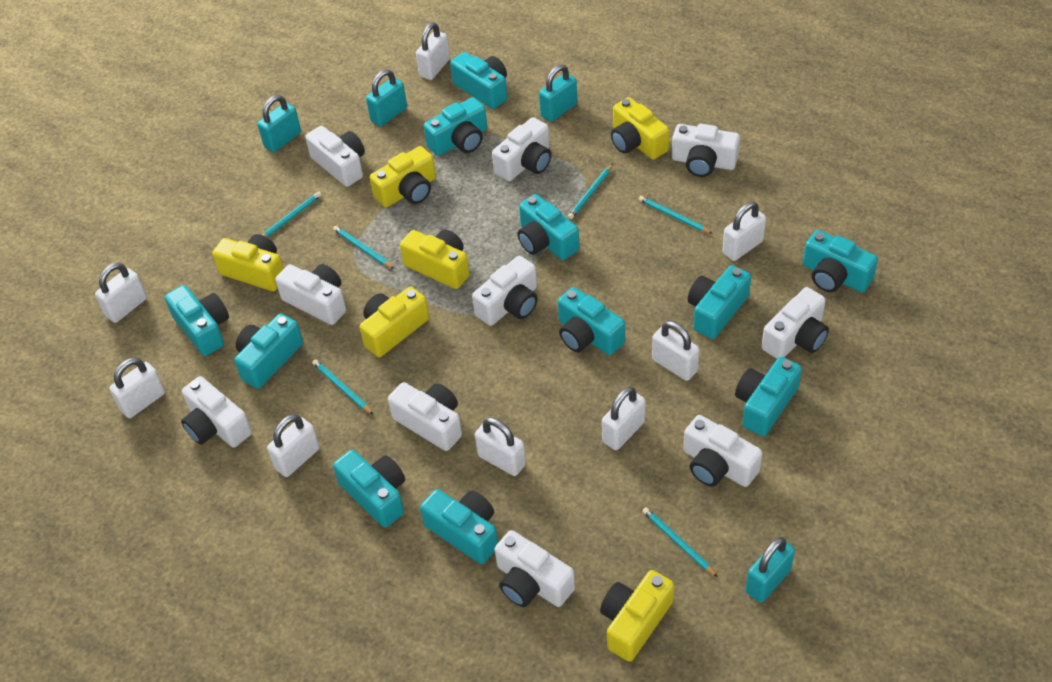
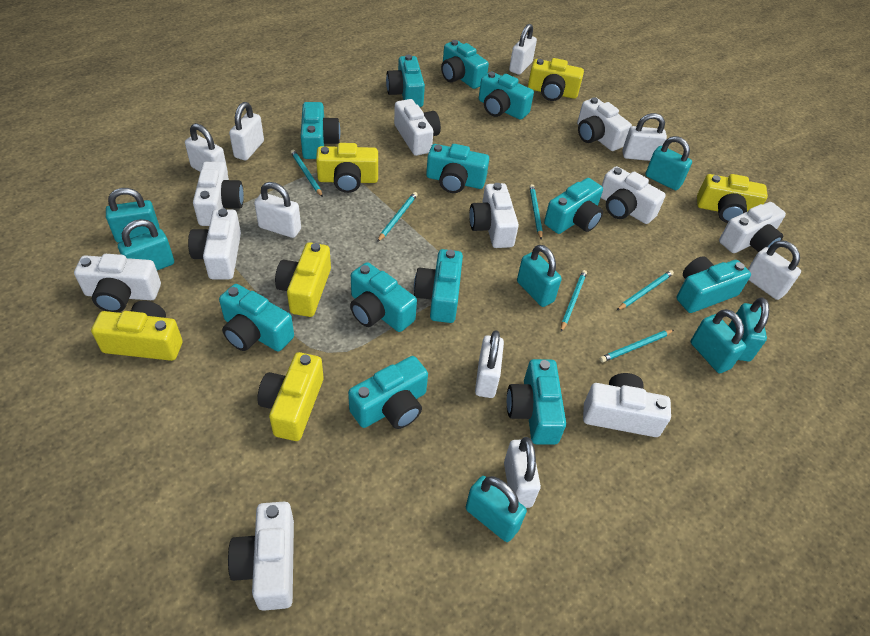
turquoise camera: 11 -> 12
turquoise padlock: 4 -> 7

